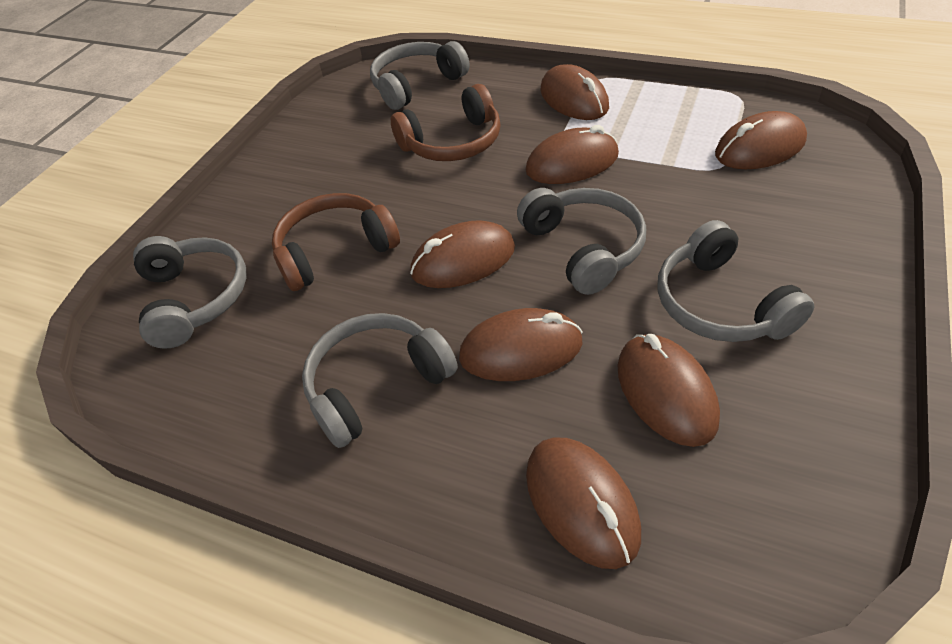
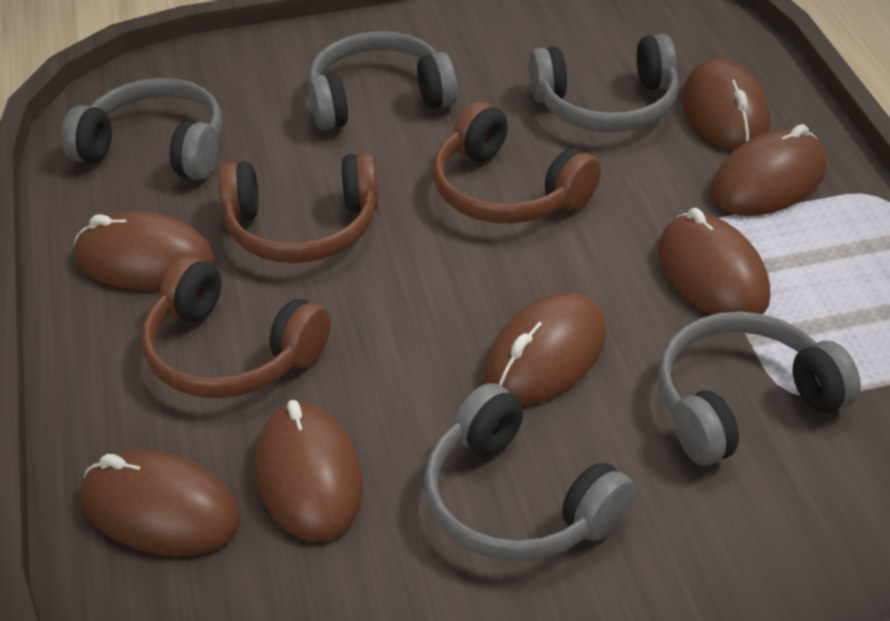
brown headphones: 2 -> 3

